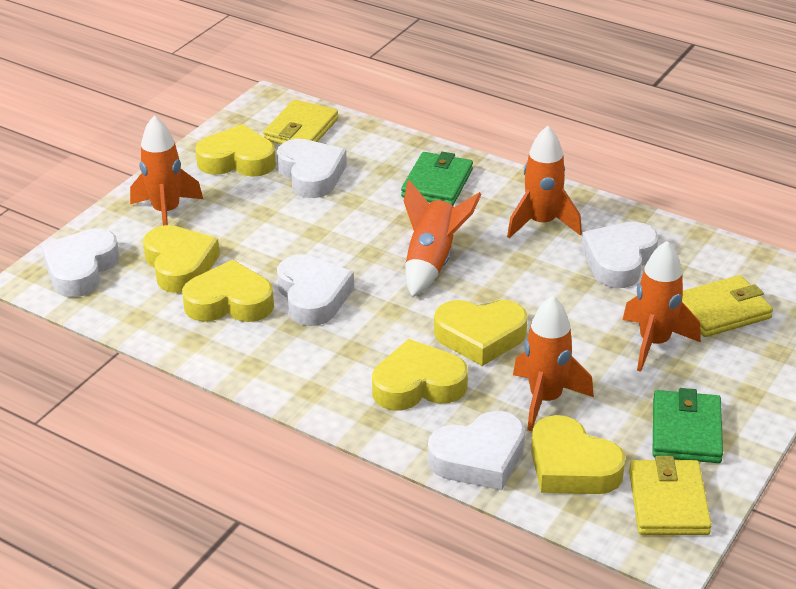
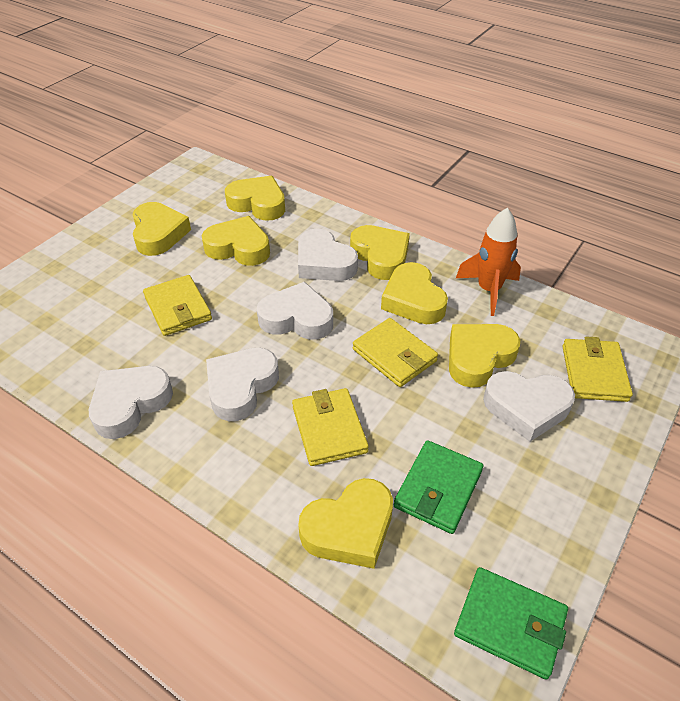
orange rocket: 5 -> 1
yellow heart: 6 -> 7
yellow wallet: 3 -> 4

